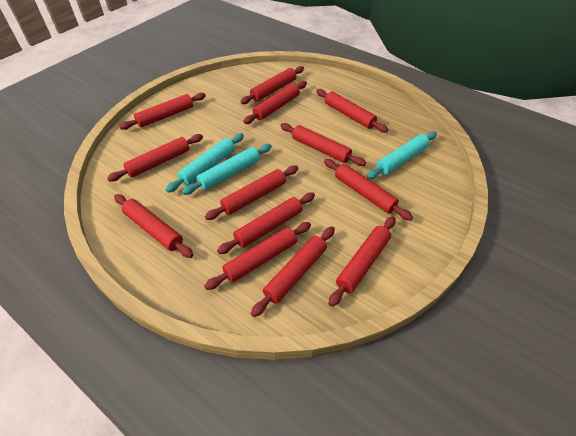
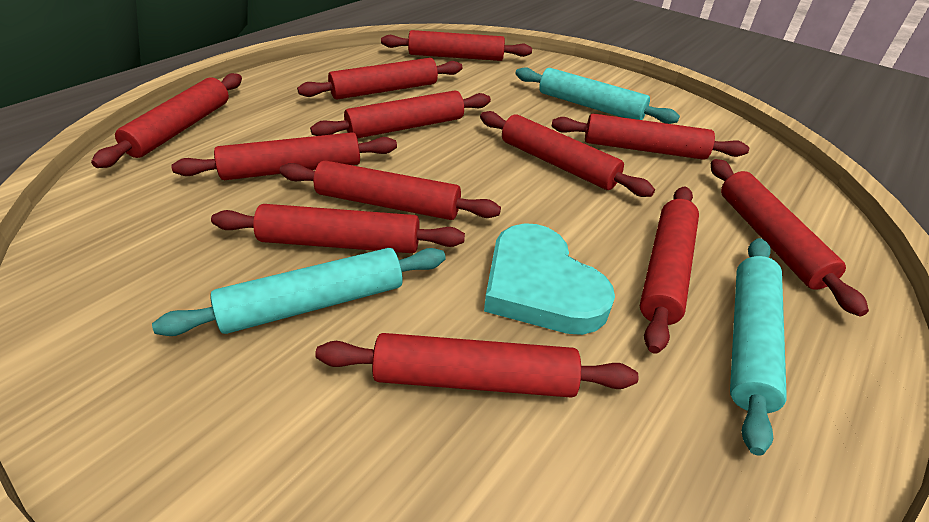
red rolling pin: 13 -> 12
turquoise heart: 0 -> 1

